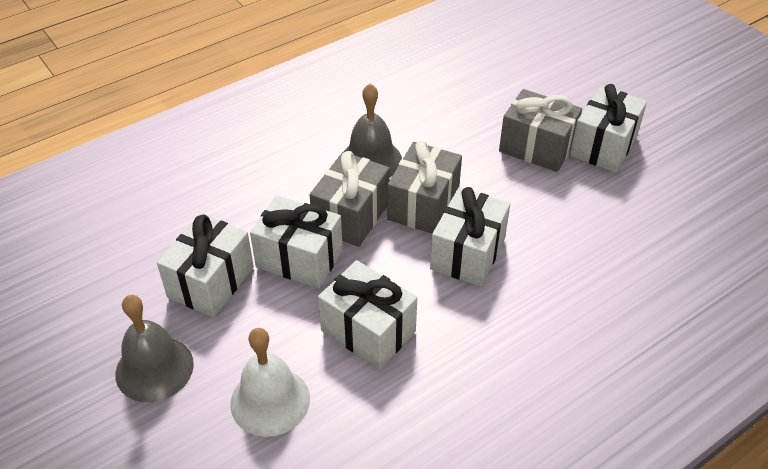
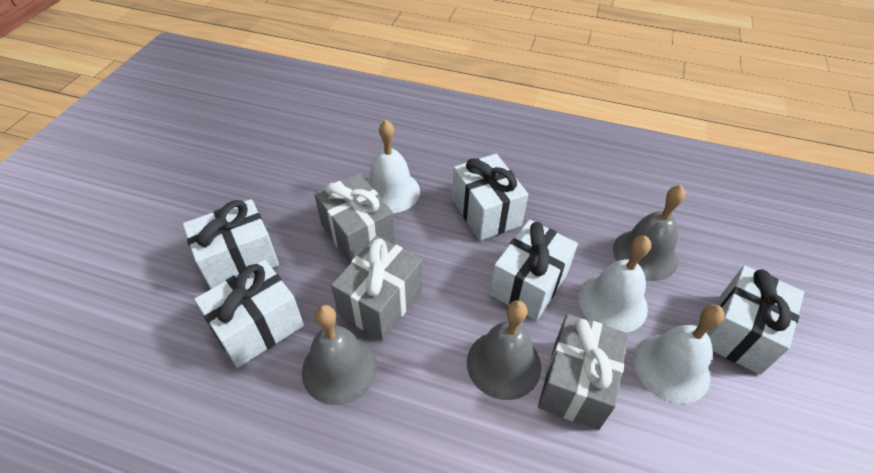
grey bell: 2 -> 3
white bell: 1 -> 3

